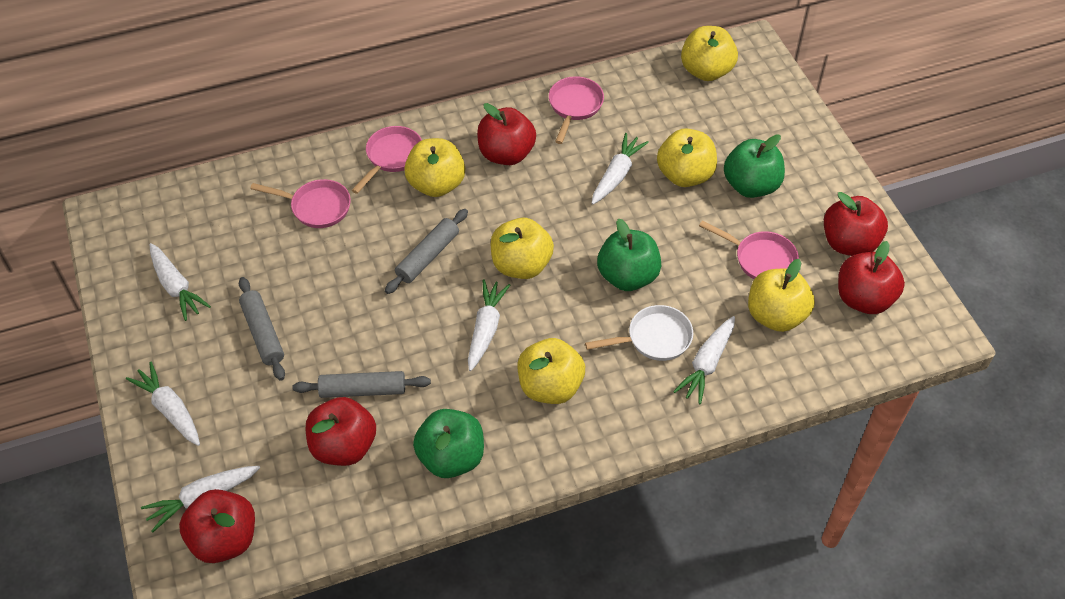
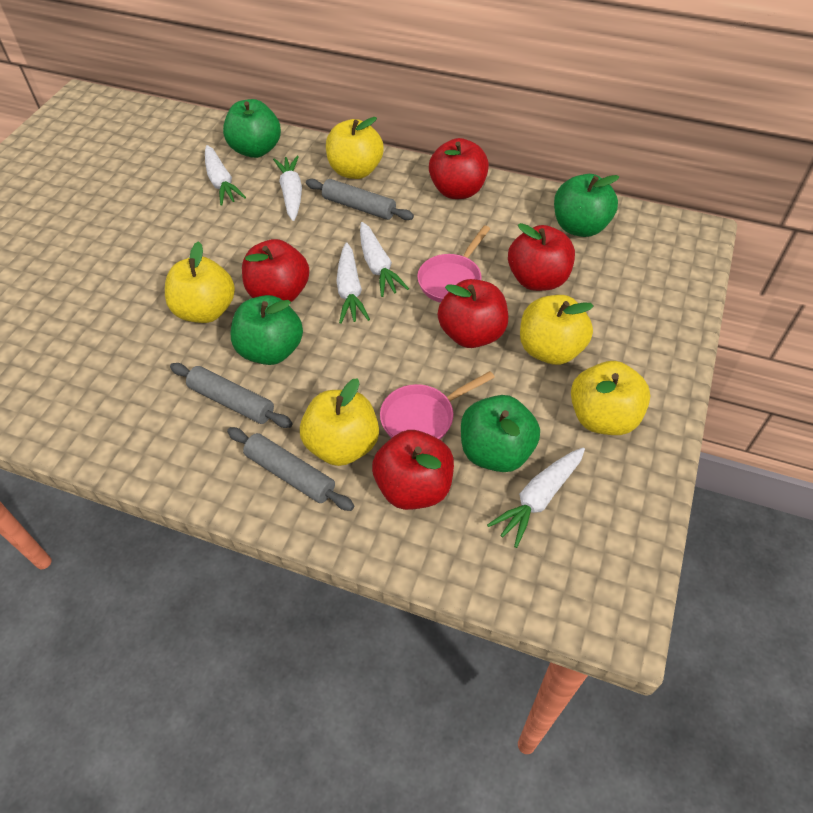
green apple: 3 -> 4
pink pan: 4 -> 2
white carrot: 6 -> 5
white pan: 1 -> 0
yellow apple: 6 -> 5

